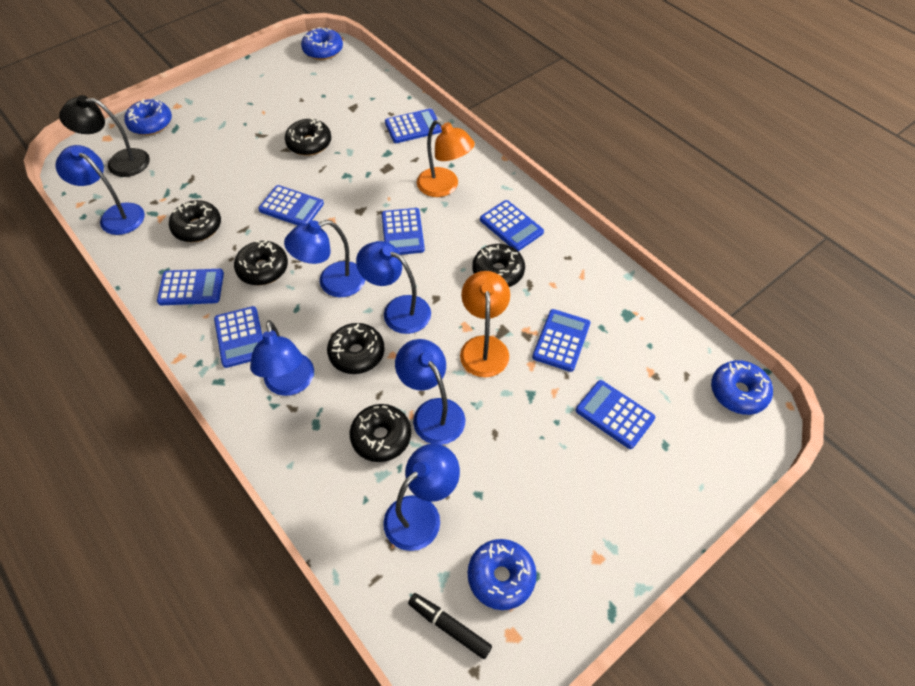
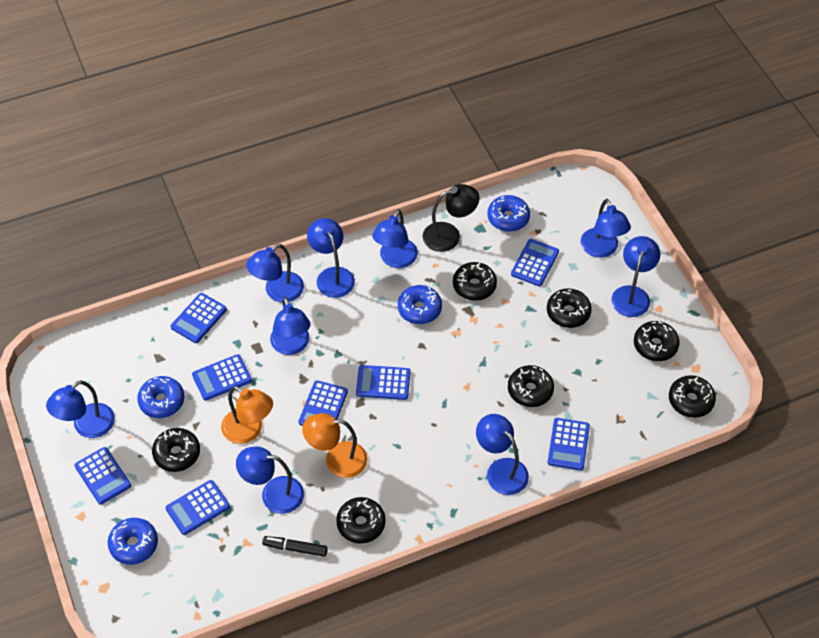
black donut: 6 -> 7
blue lamp: 6 -> 9

